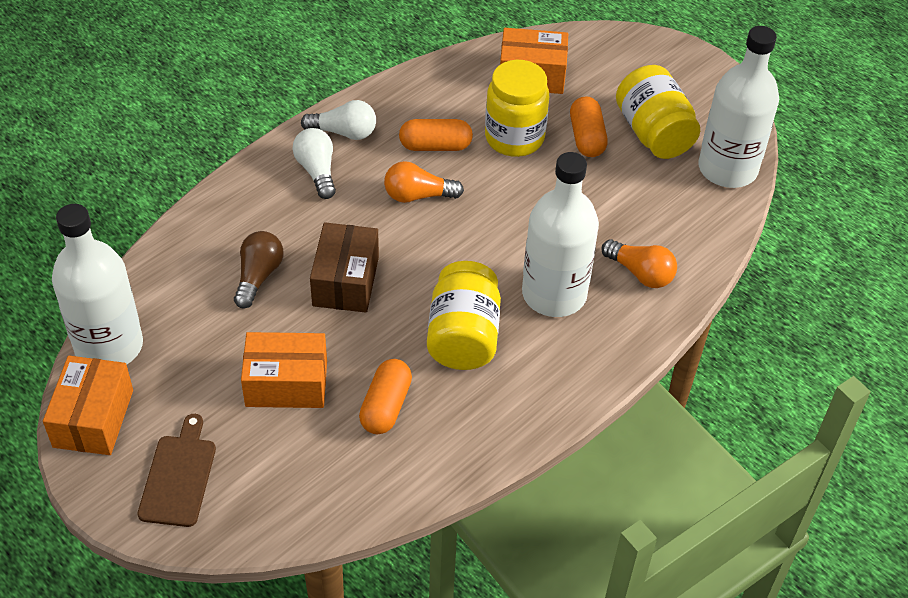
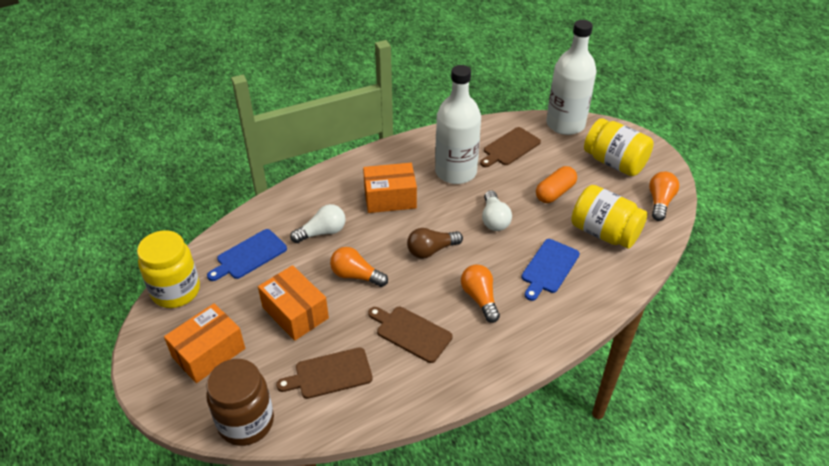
blue cutting board: 0 -> 2
brown box: 1 -> 0
brown cutting board: 1 -> 3
brown jar: 0 -> 1
orange capsule: 3 -> 1
orange light bulb: 2 -> 3
white bottle: 3 -> 2

